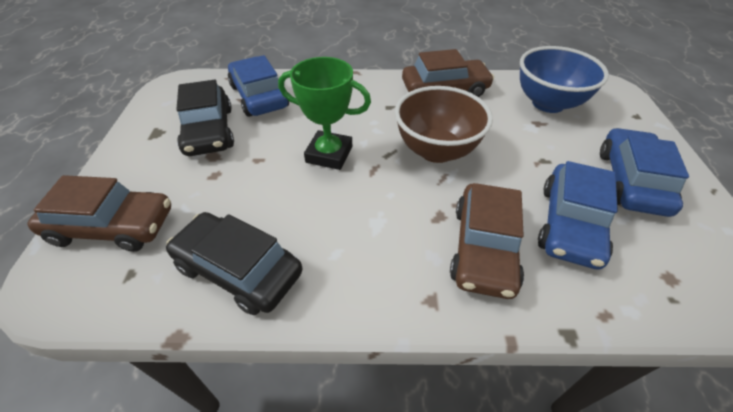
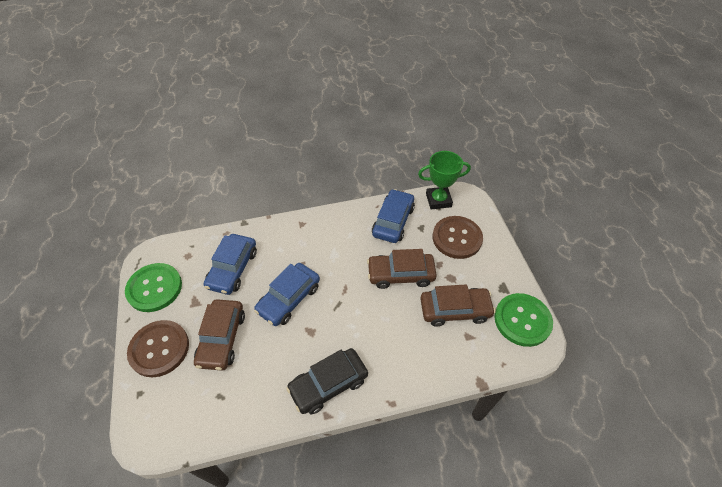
black car: 2 -> 1
blue bowl: 1 -> 0
brown bowl: 1 -> 0
brown button: 0 -> 2
green button: 0 -> 2

